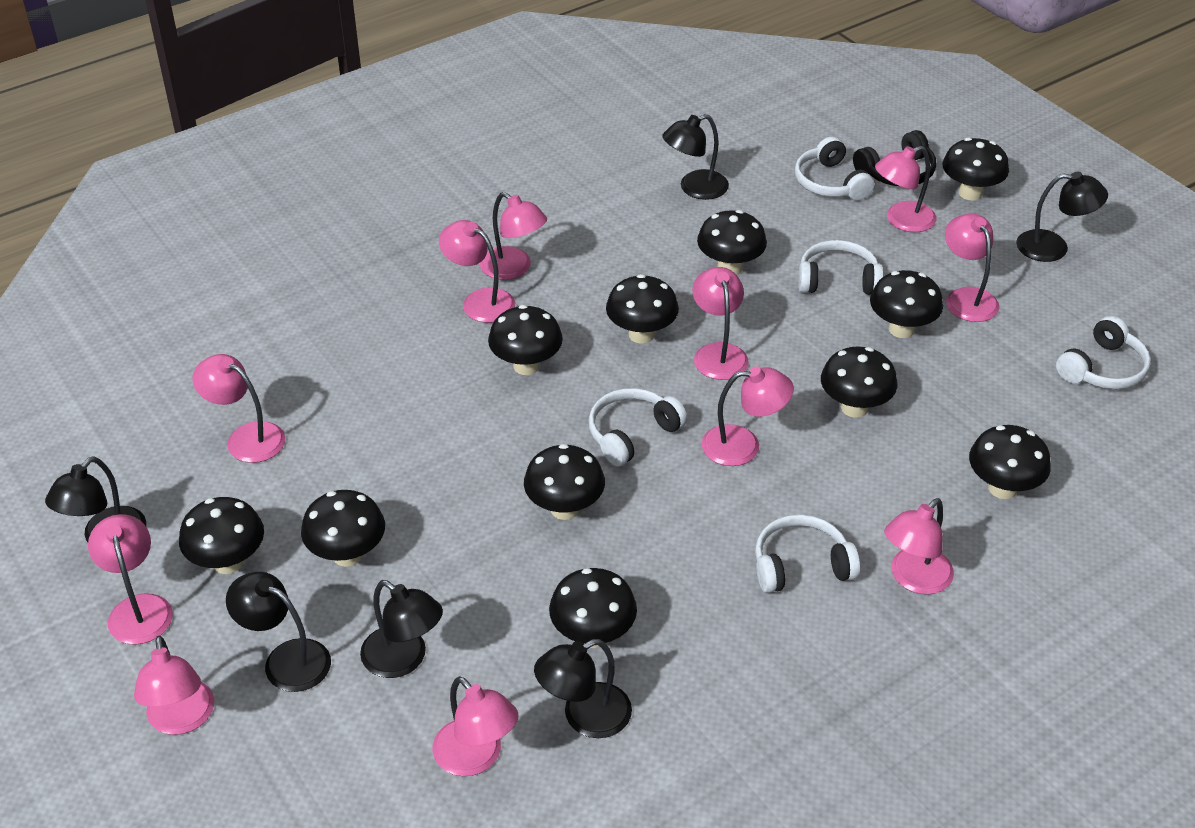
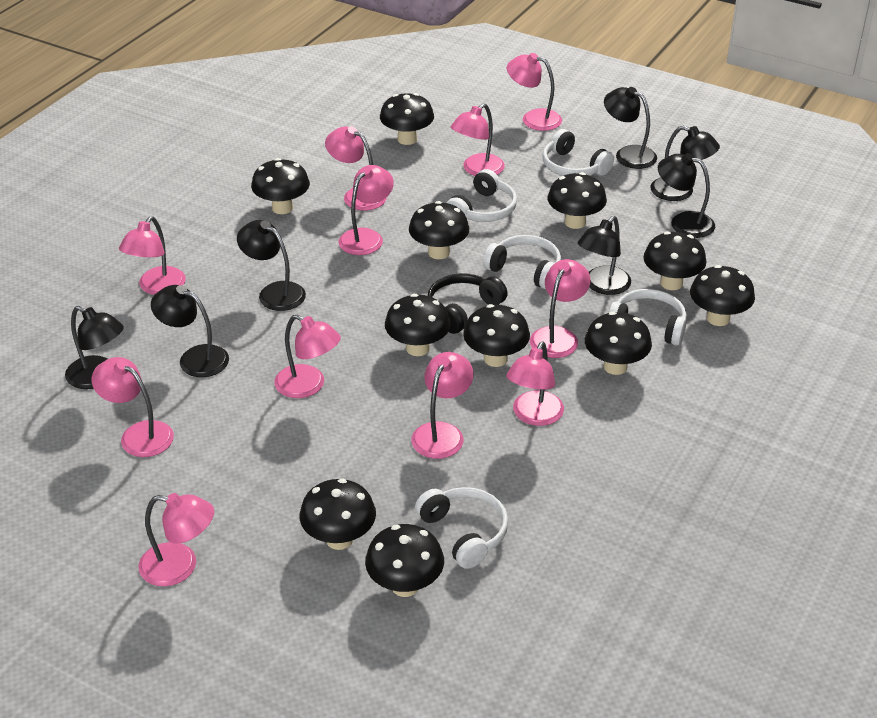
black lamp: 6 -> 7

